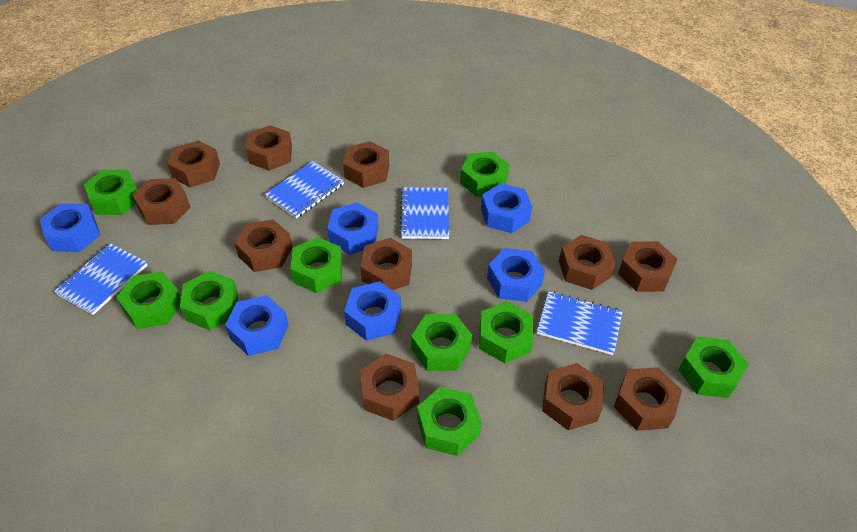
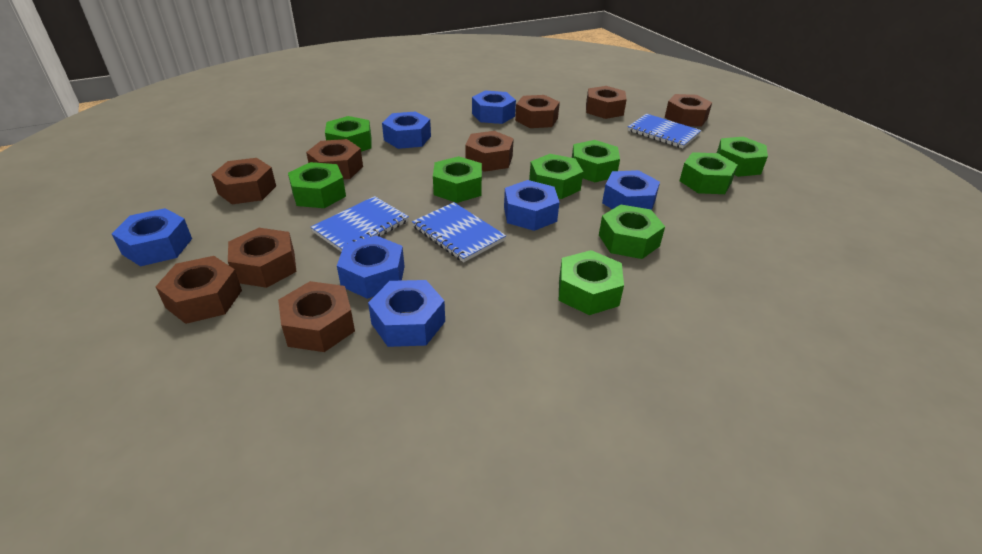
blue notebook: 4 -> 3
blue nut: 6 -> 7
brown nut: 11 -> 9

